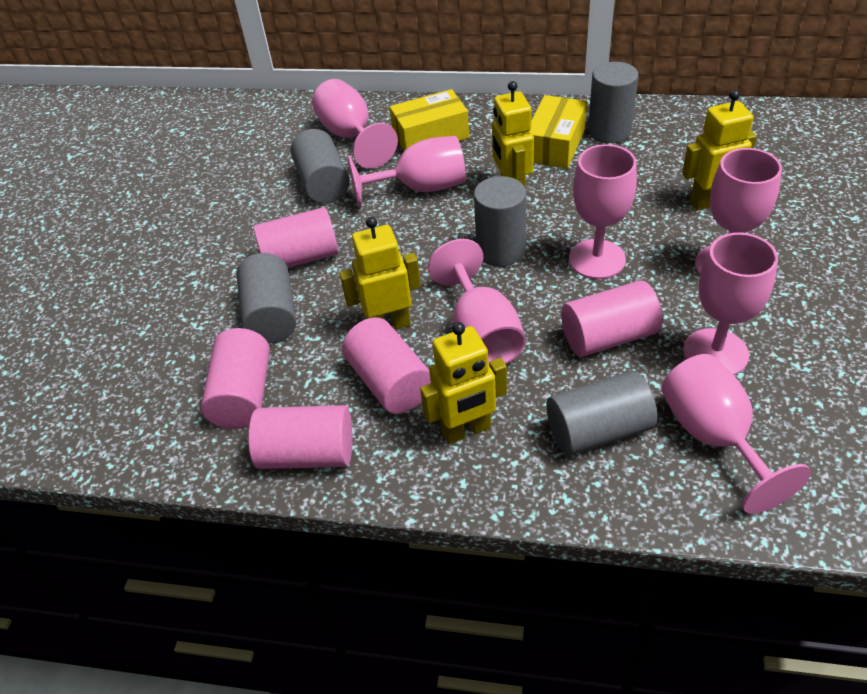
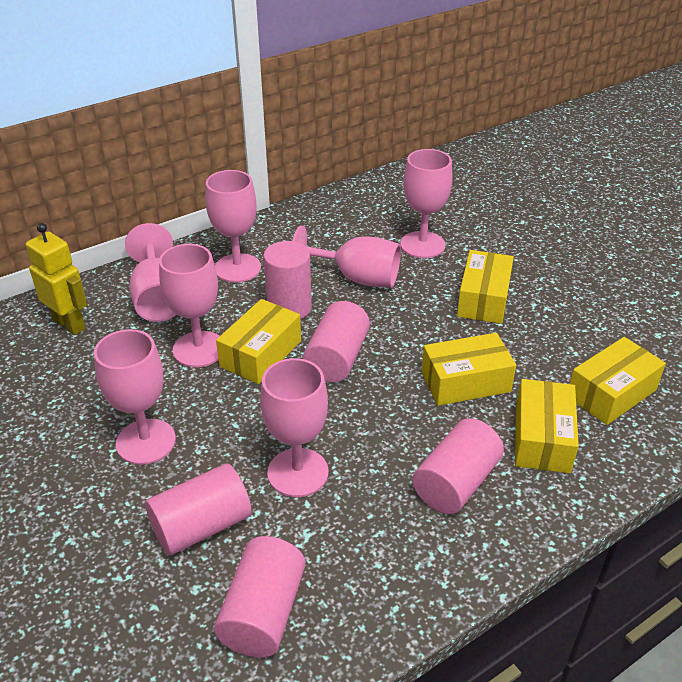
grey cylinder: 5 -> 0
yellow box: 2 -> 5
yellow robot: 4 -> 1

